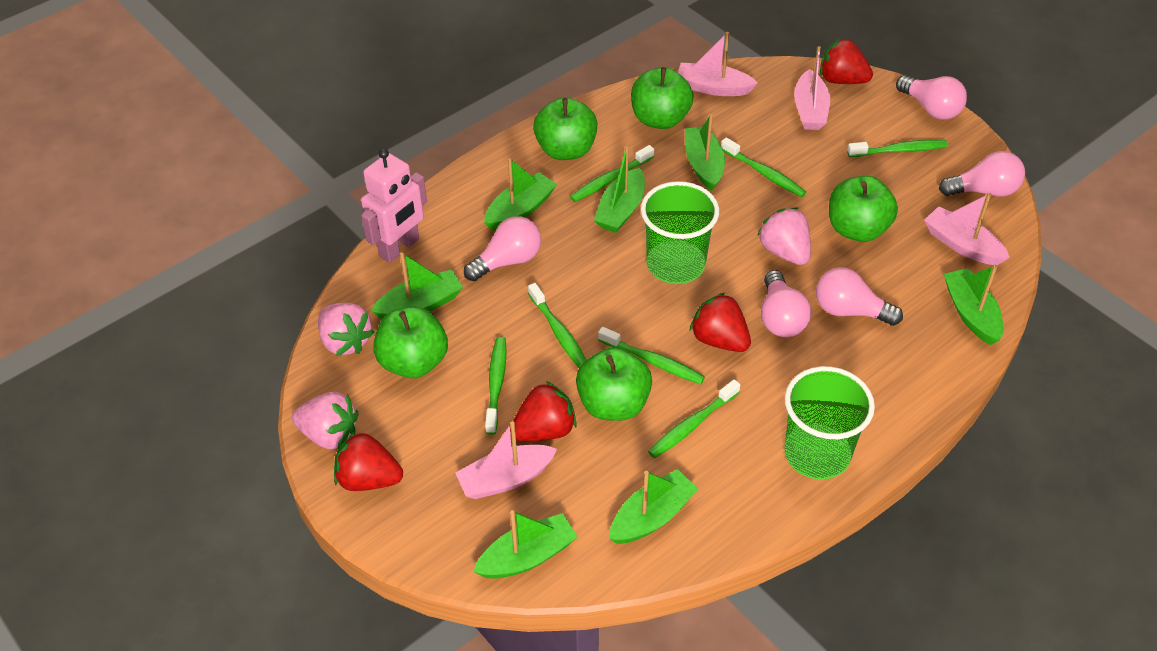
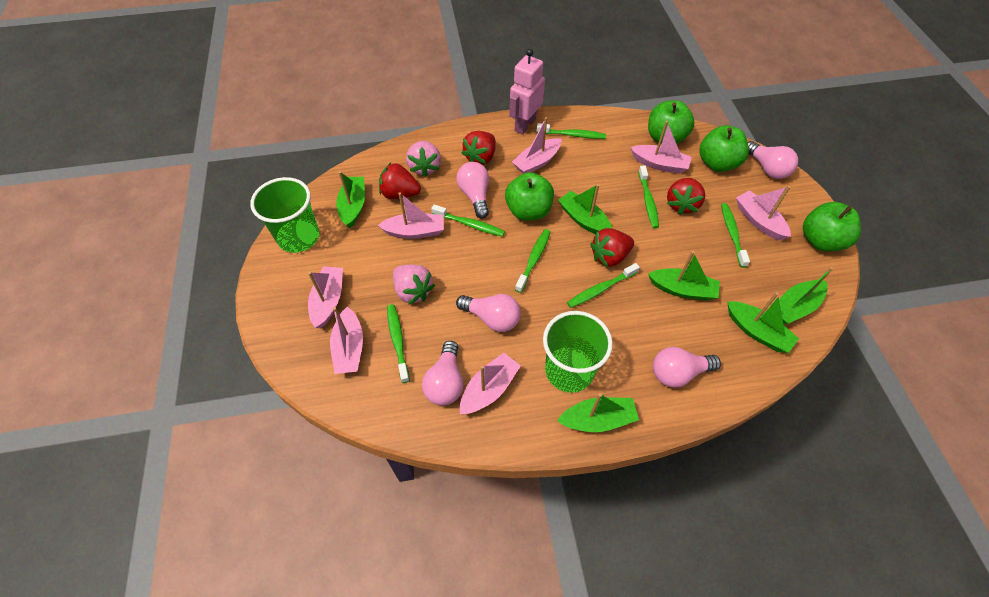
green apple: 5 -> 4
green boat: 7 -> 6
pink boat: 4 -> 7
pink strawberry: 3 -> 2

